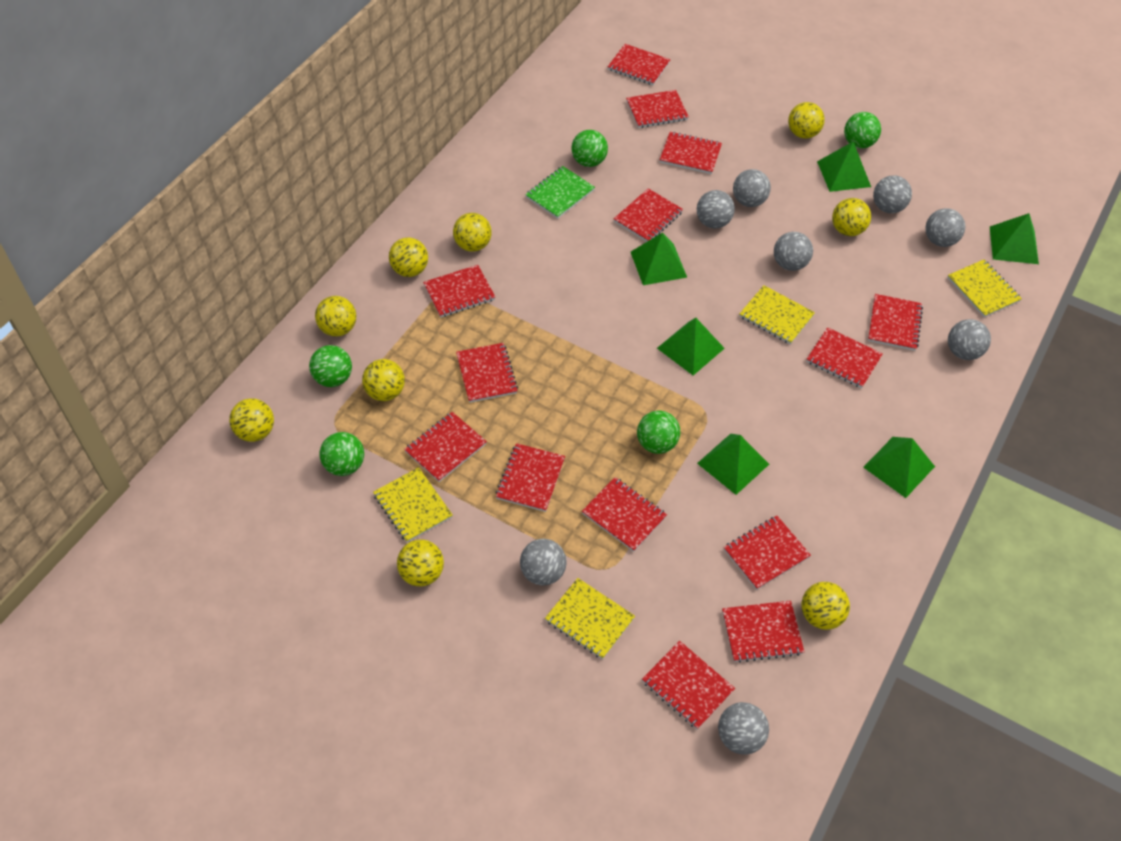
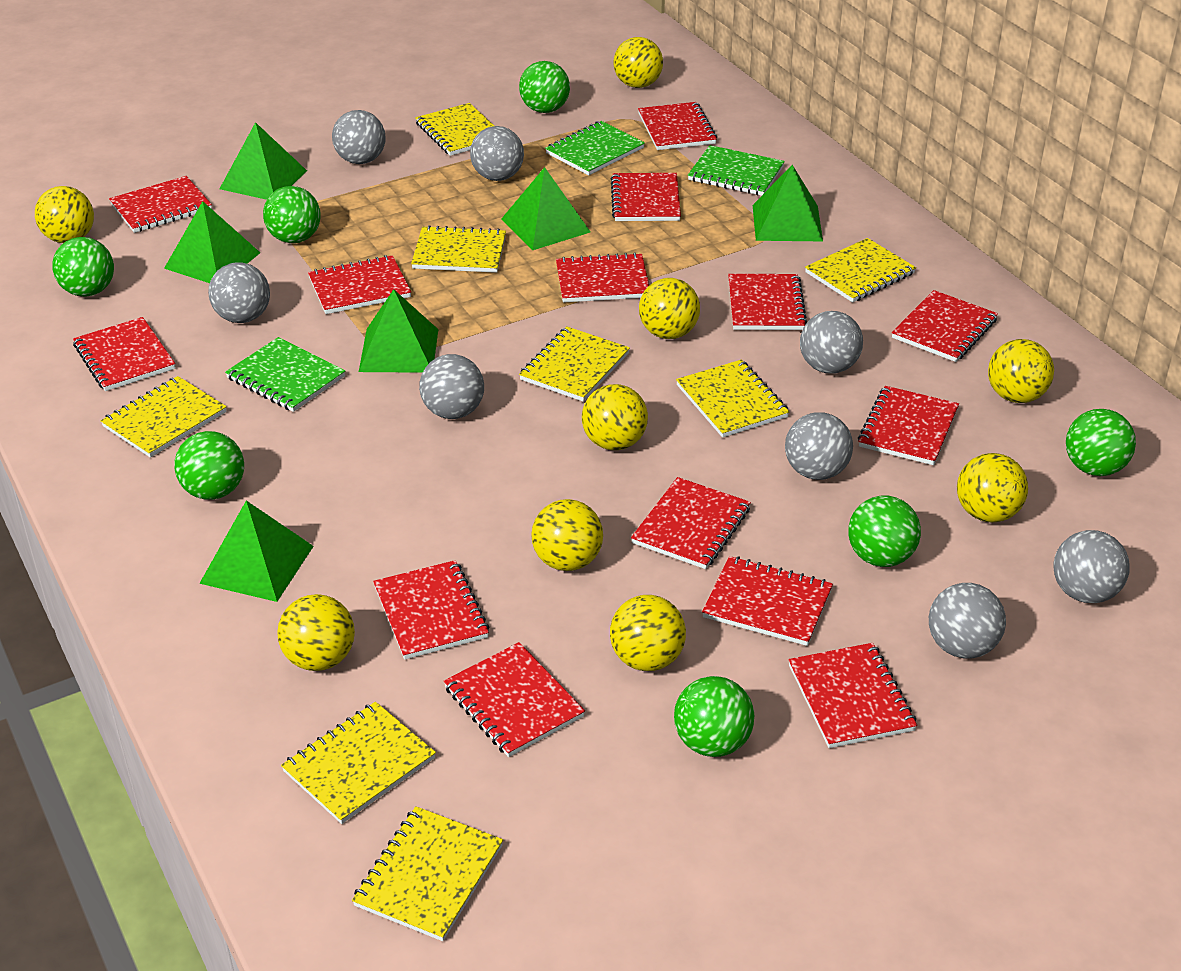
green ball: 5 -> 7
green notebook: 1 -> 3
yellow notebook: 4 -> 8

